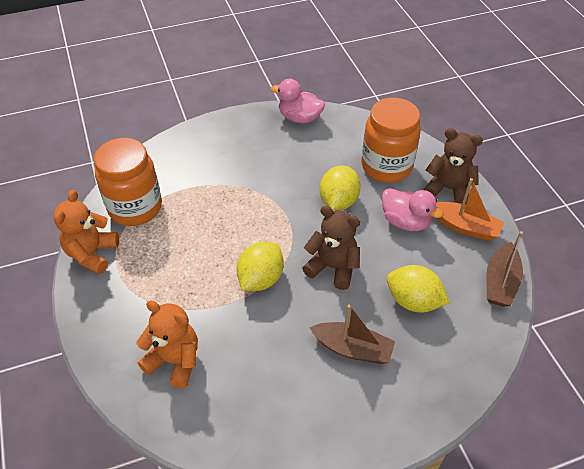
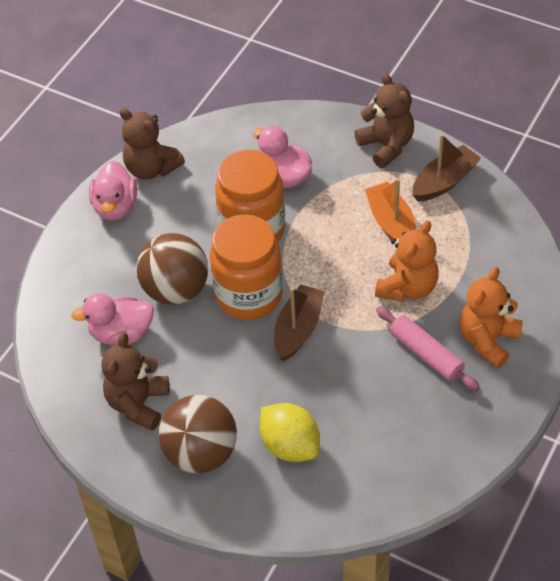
brown ball: 0 -> 2
brown teddy bear: 2 -> 3
pink duck: 2 -> 3
pink rolling pin: 0 -> 1
yellow lemon: 3 -> 1

